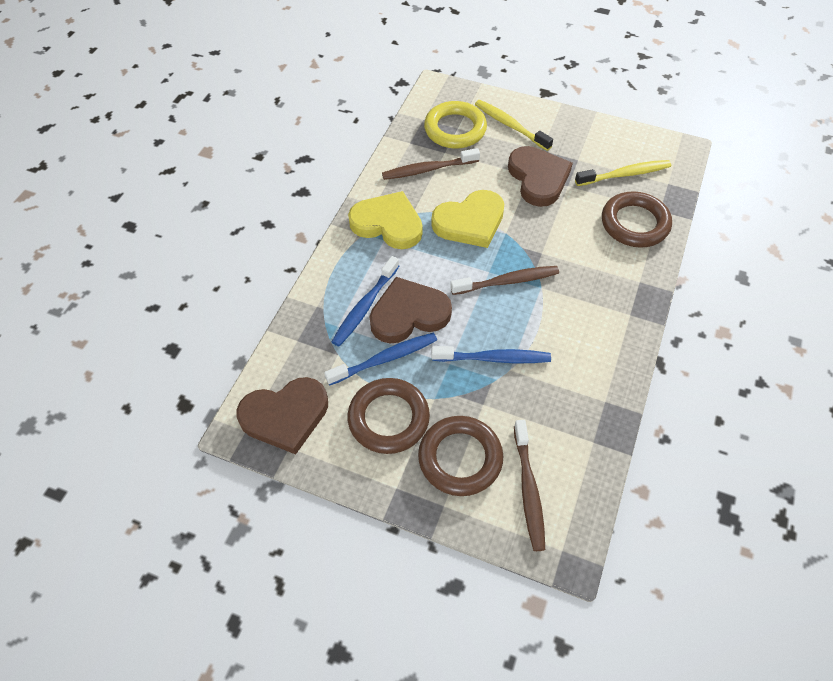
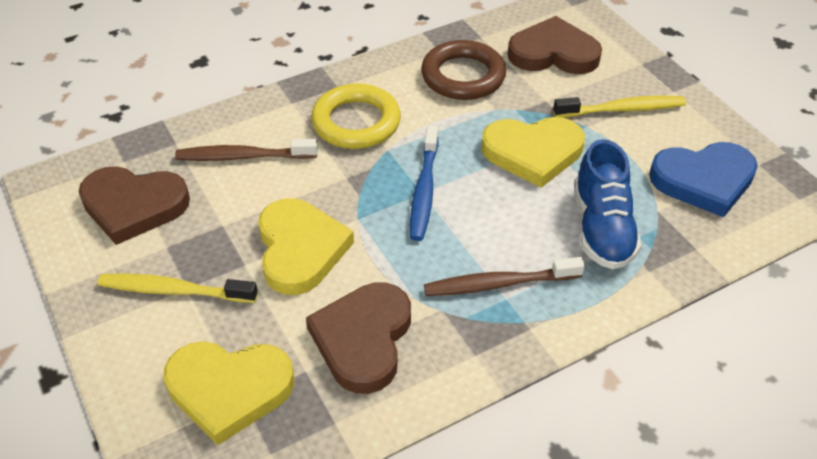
blue heart: 0 -> 1
blue shoe: 0 -> 1
blue toothbrush: 3 -> 1
brown ring: 3 -> 1
brown toothbrush: 3 -> 2
yellow heart: 2 -> 3

